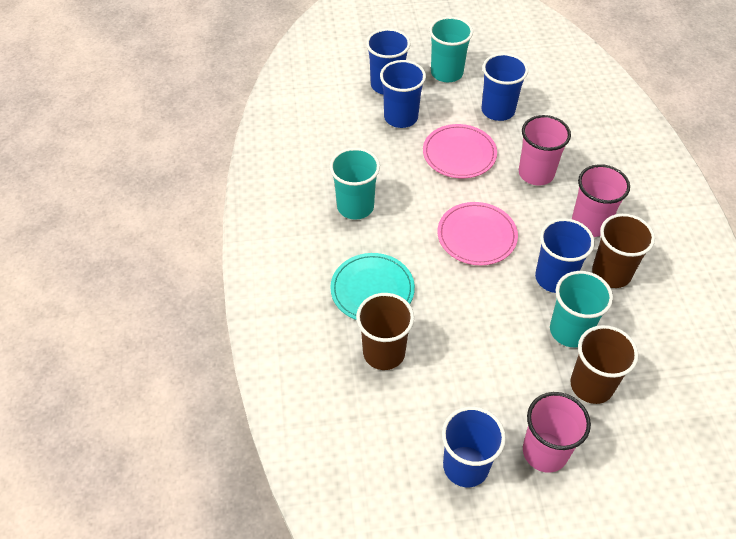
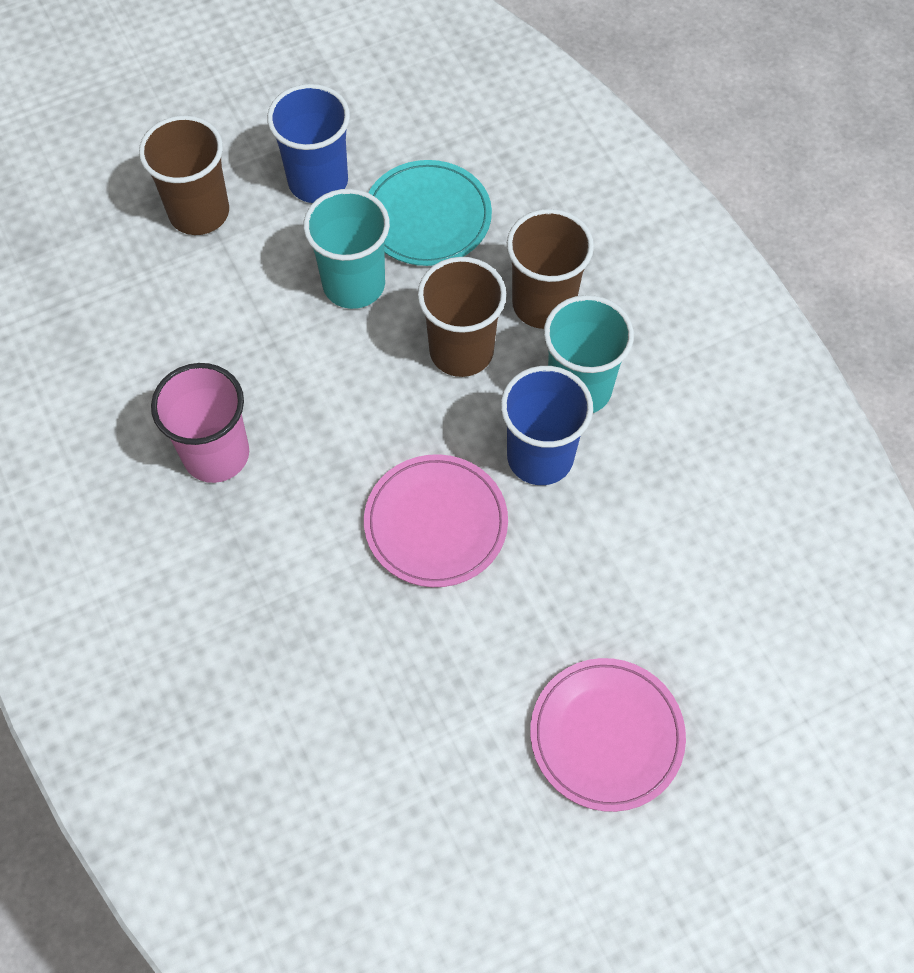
blue cup: 5 -> 2
pink cup: 3 -> 1
turquoise cup: 3 -> 2

